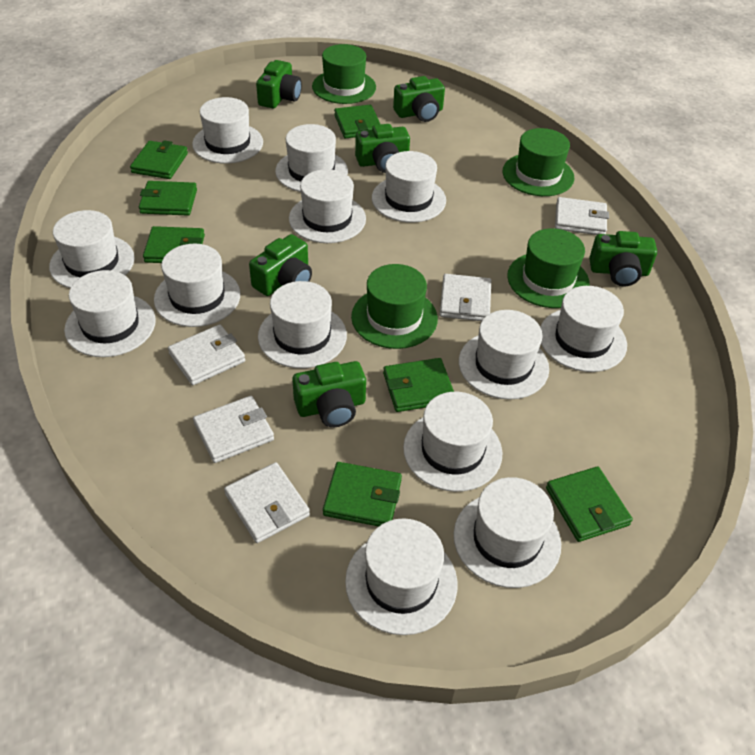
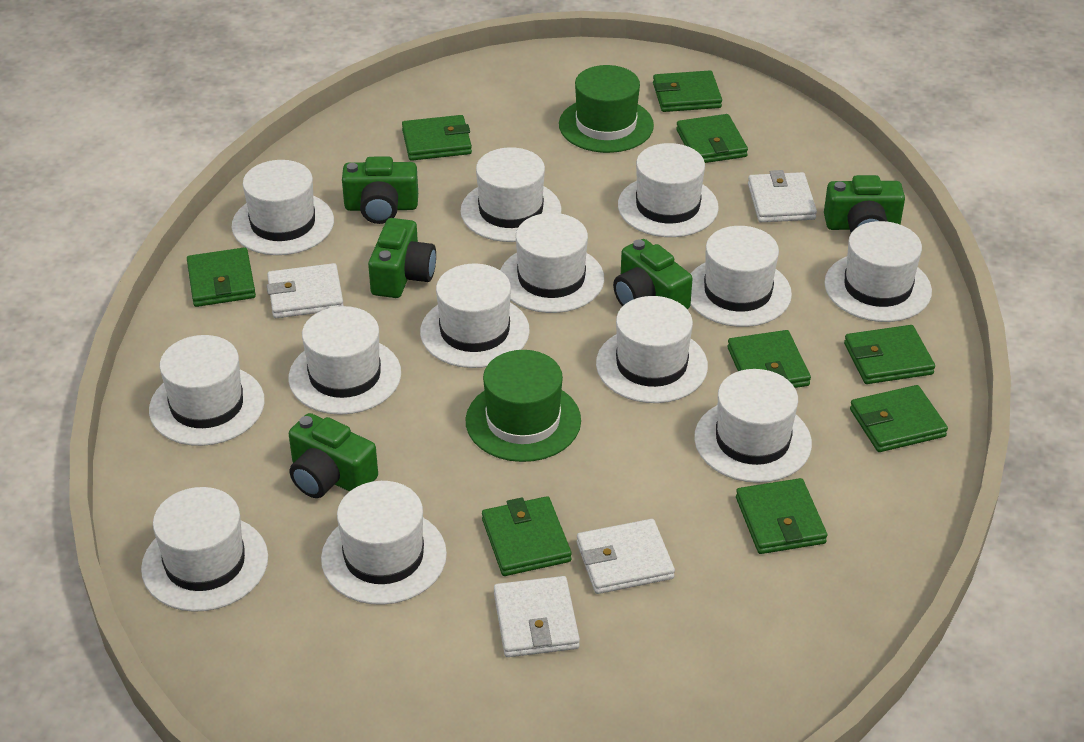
green camera: 6 -> 5
green hat: 4 -> 2
green wallet: 7 -> 9
white wallet: 5 -> 4

